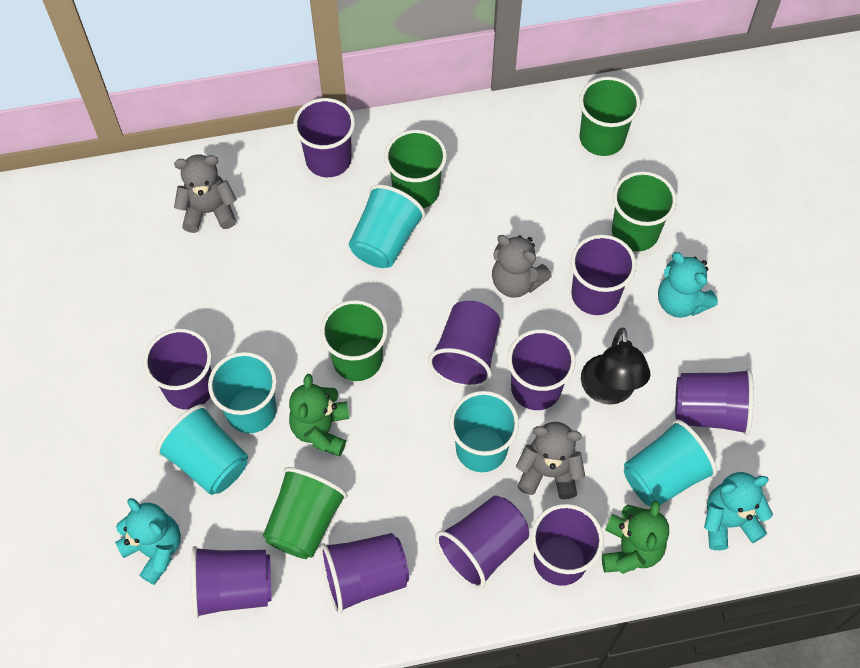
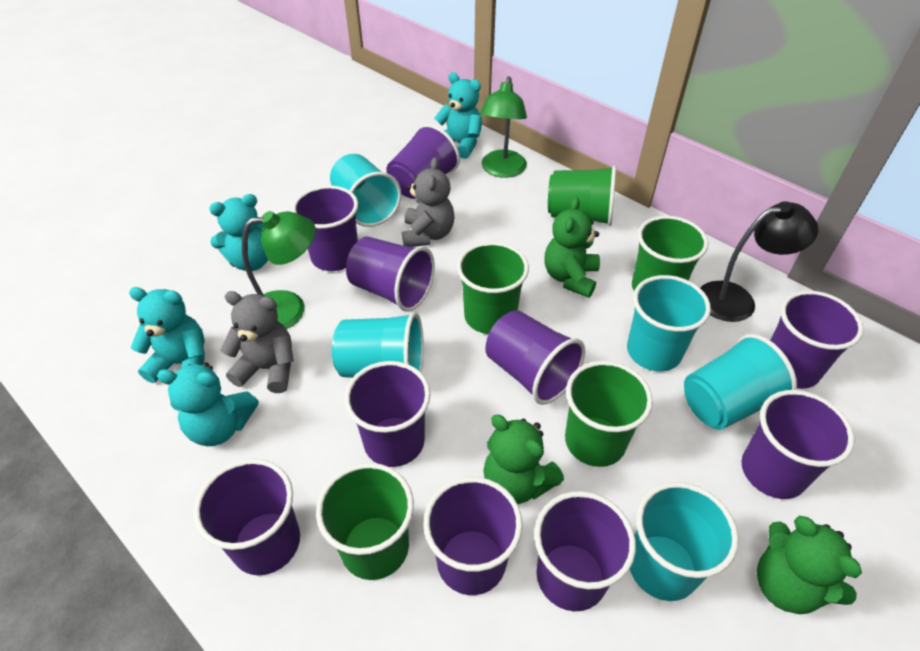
green lamp: 0 -> 2
green teddy bear: 2 -> 3
grey teddy bear: 3 -> 2
turquoise teddy bear: 3 -> 4

